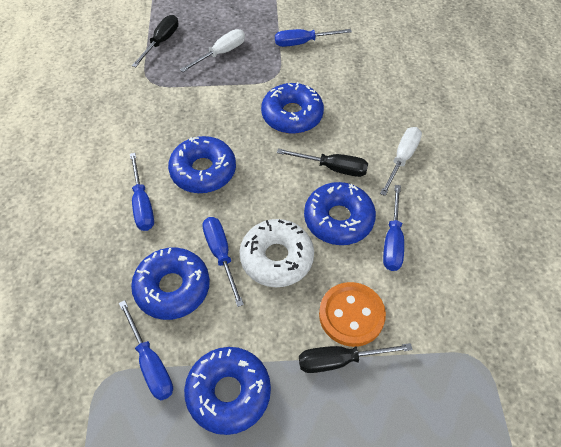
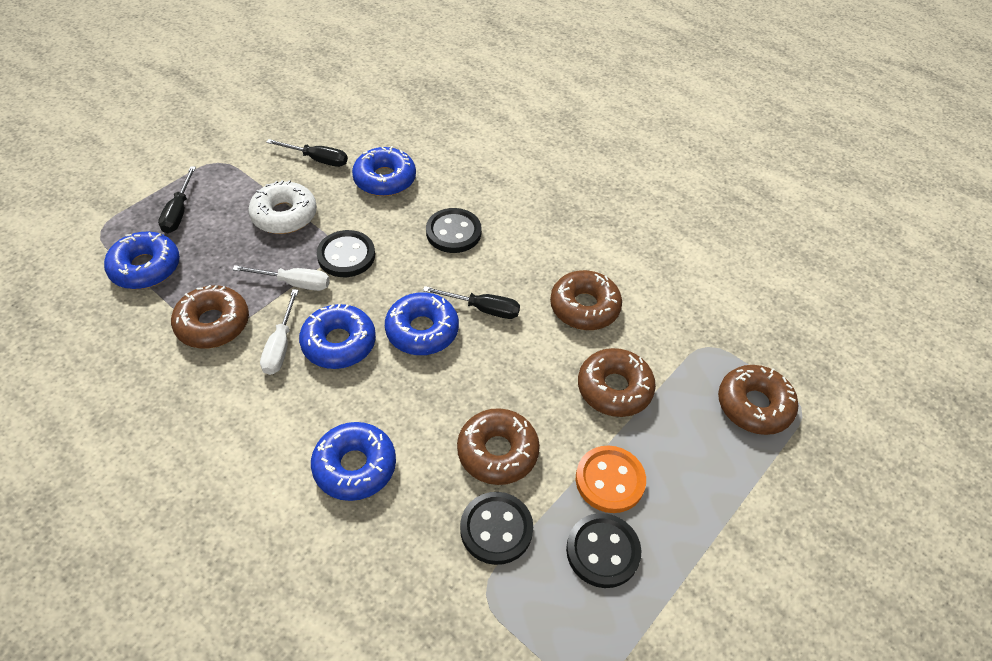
black button: 0 -> 4
blue screwdriver: 5 -> 0
brown donut: 0 -> 5

